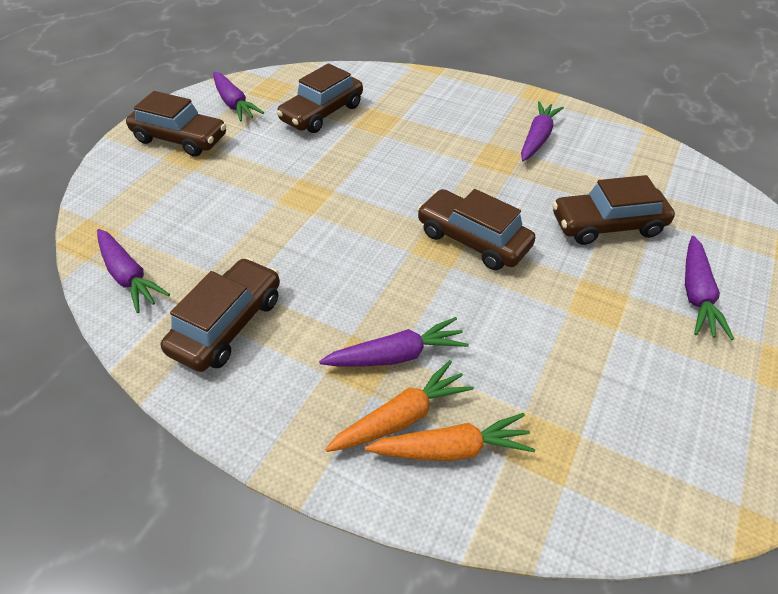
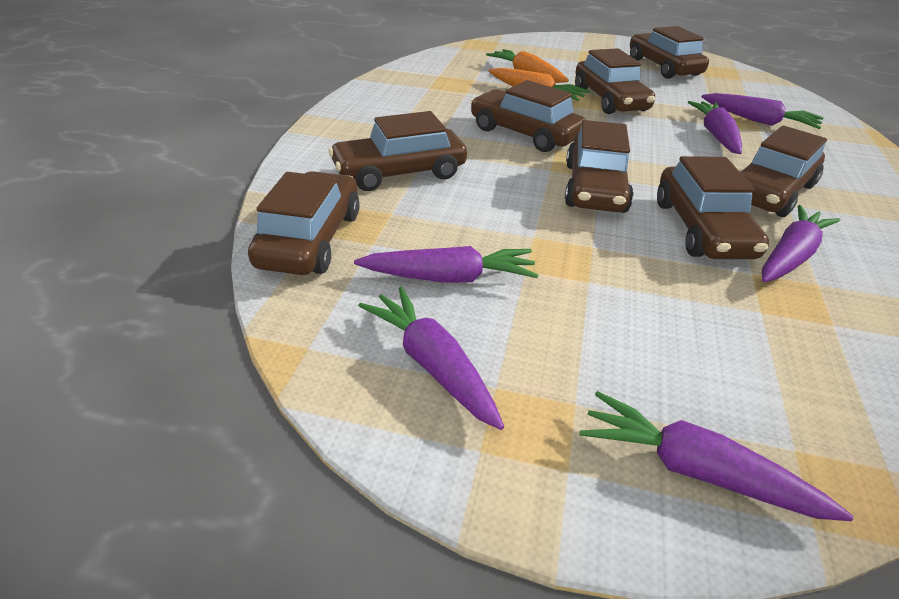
brown car: 5 -> 8
purple carrot: 5 -> 6

